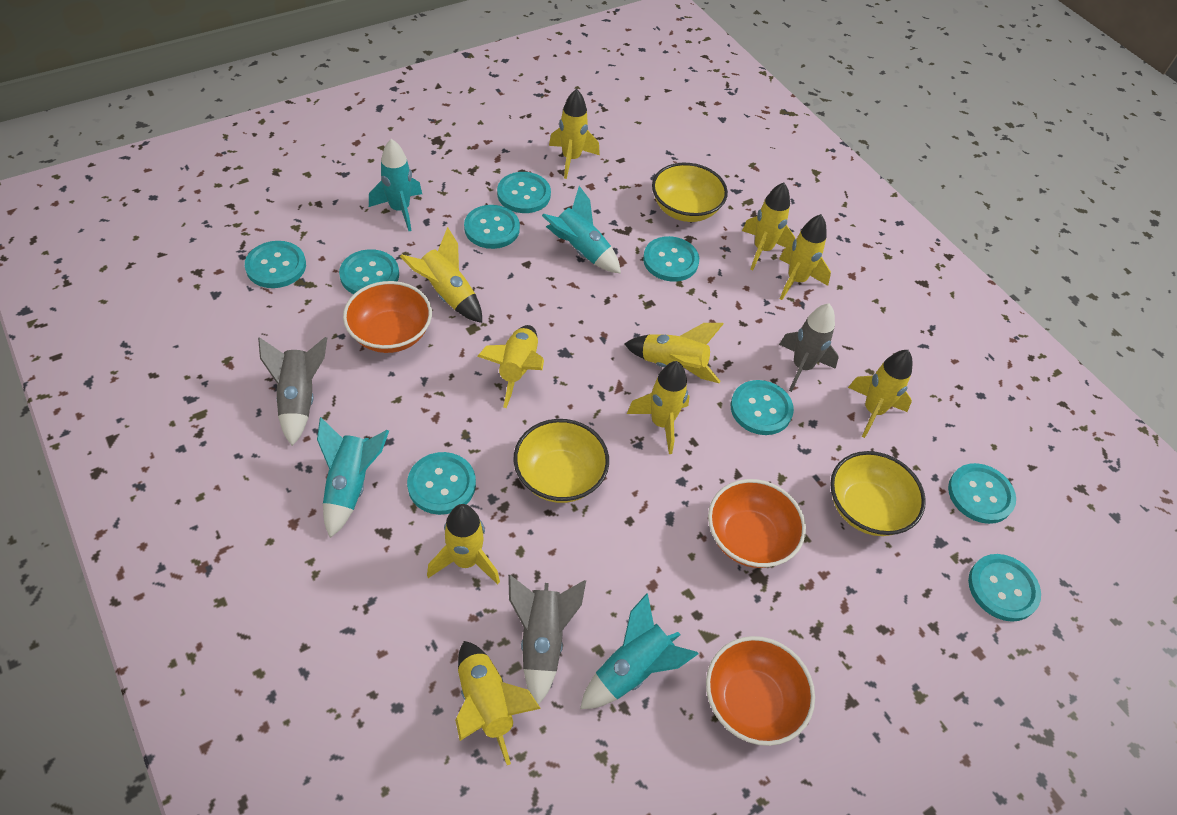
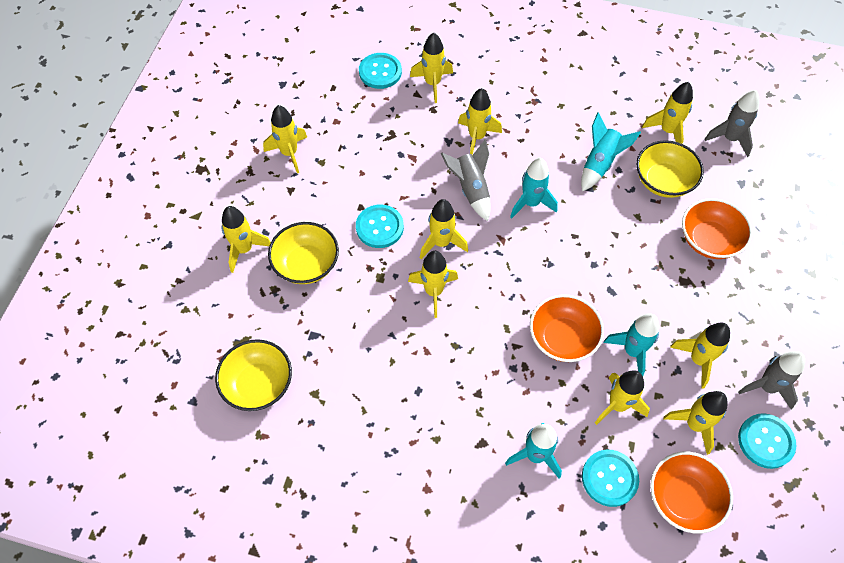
turquoise button: 9 -> 4

